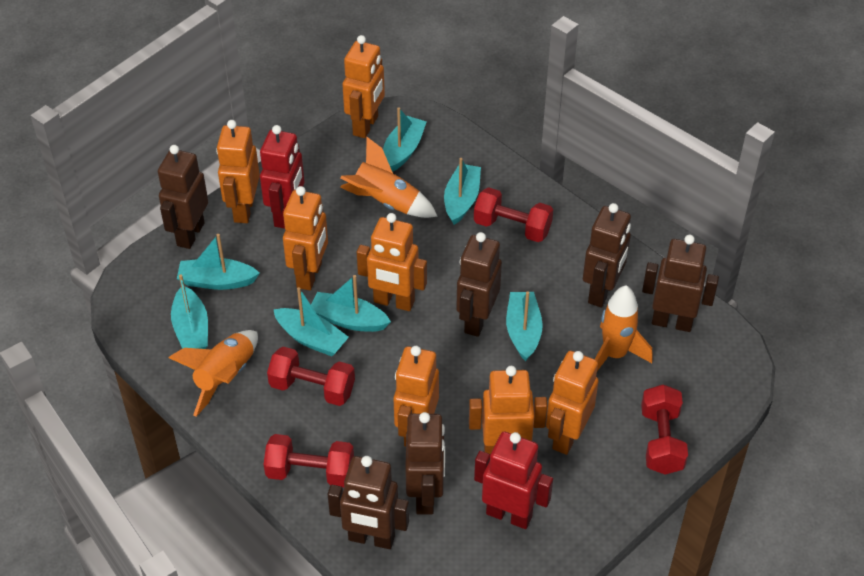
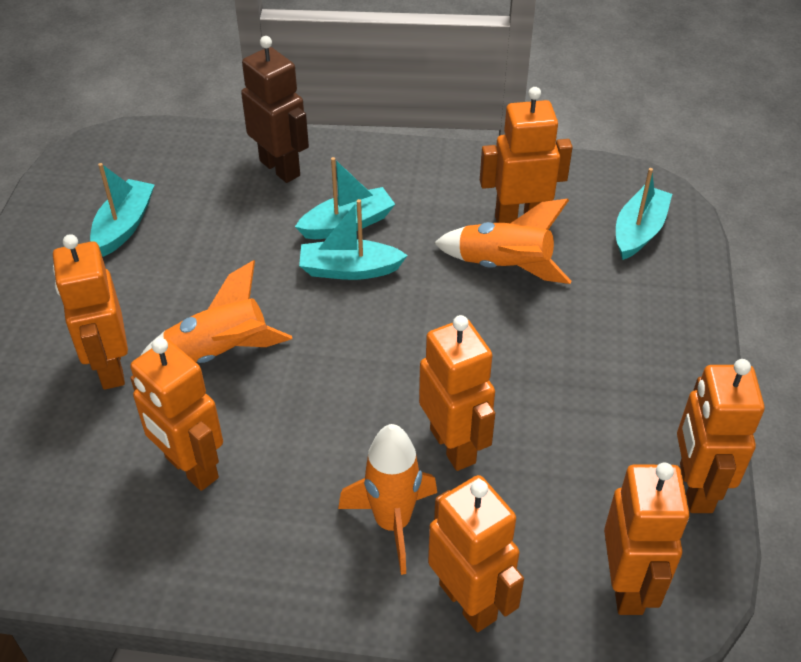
brown robot: 6 -> 1
red dumbbell: 4 -> 0
red robot: 2 -> 0
turquoise boat: 7 -> 4

